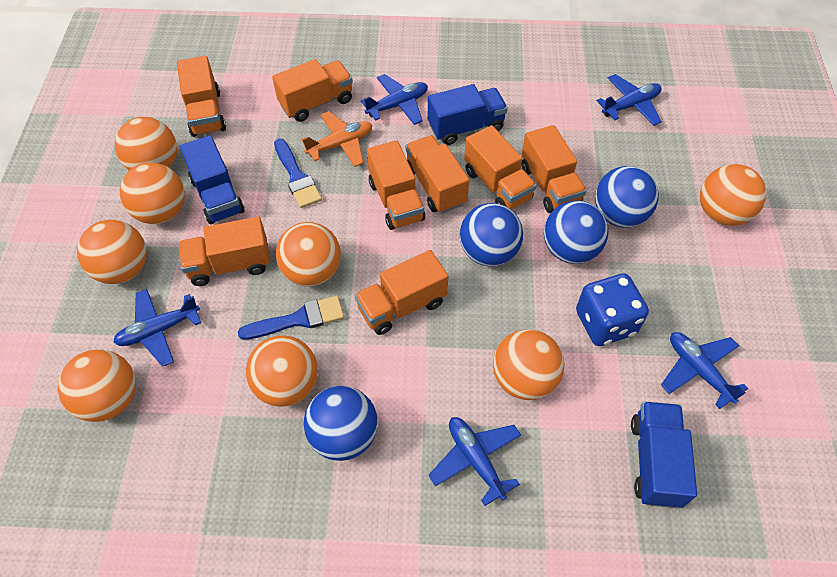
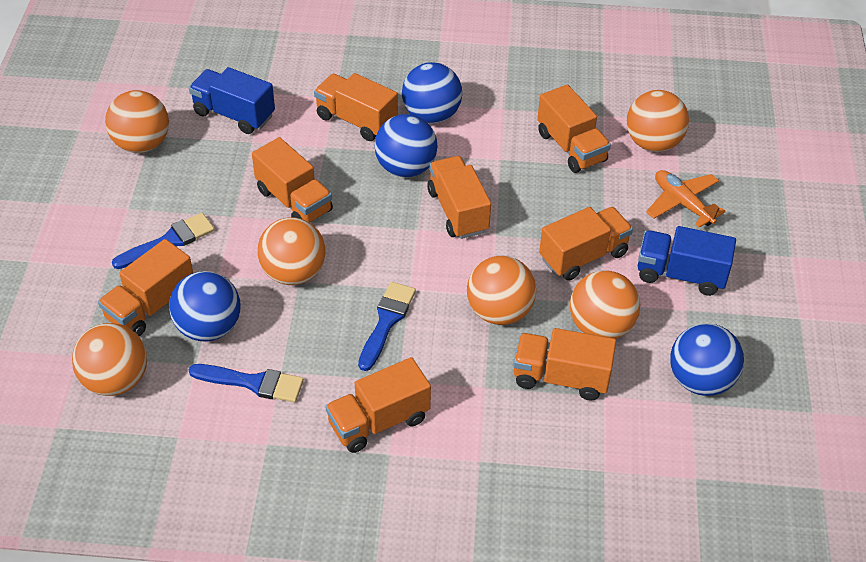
blue brush: 2 -> 3
blue dice: 1 -> 0
blue plane: 5 -> 0
blue truck: 3 -> 2
orange ball: 8 -> 6

